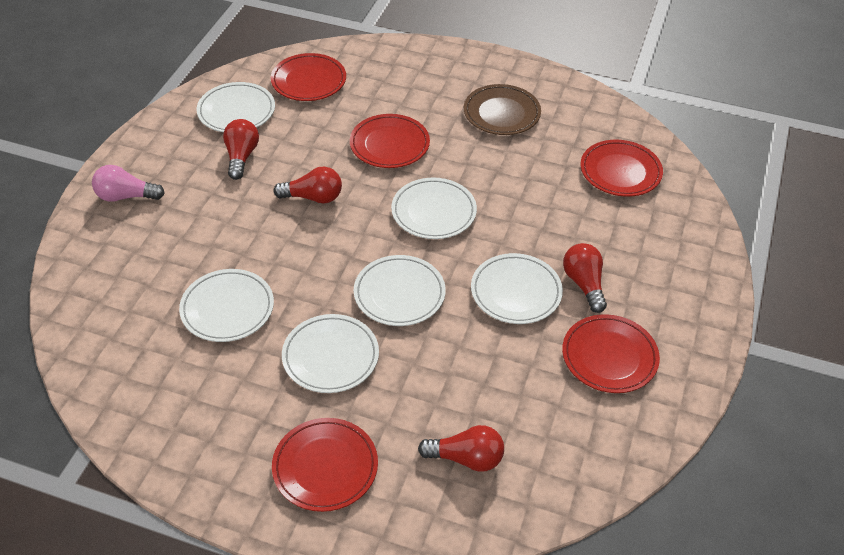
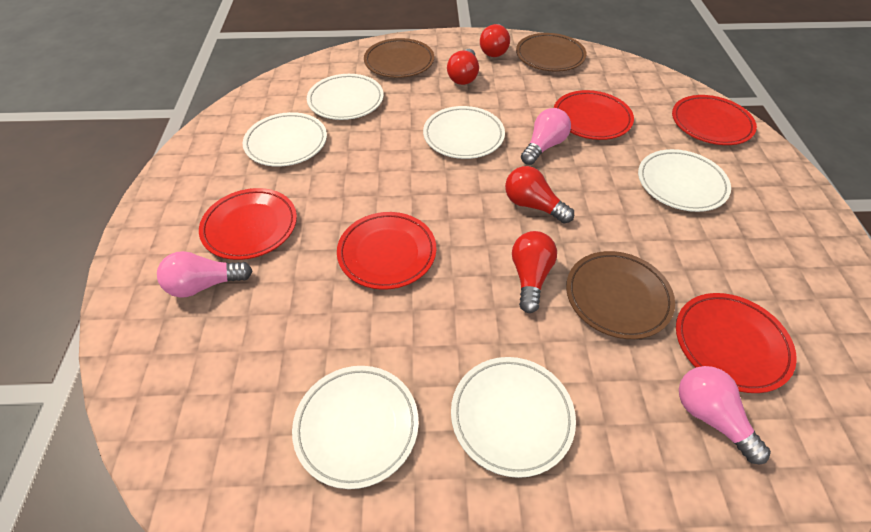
brown plate: 1 -> 3
pink light bulb: 1 -> 3

